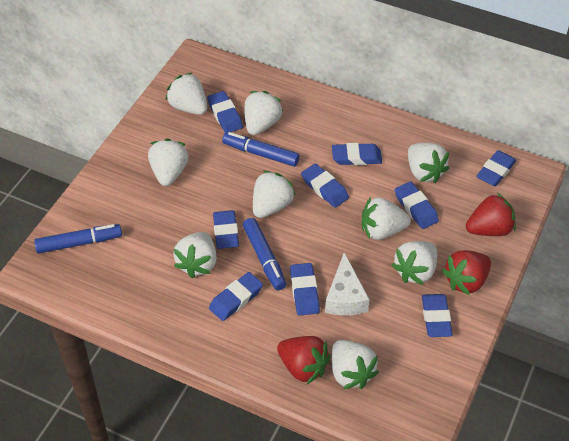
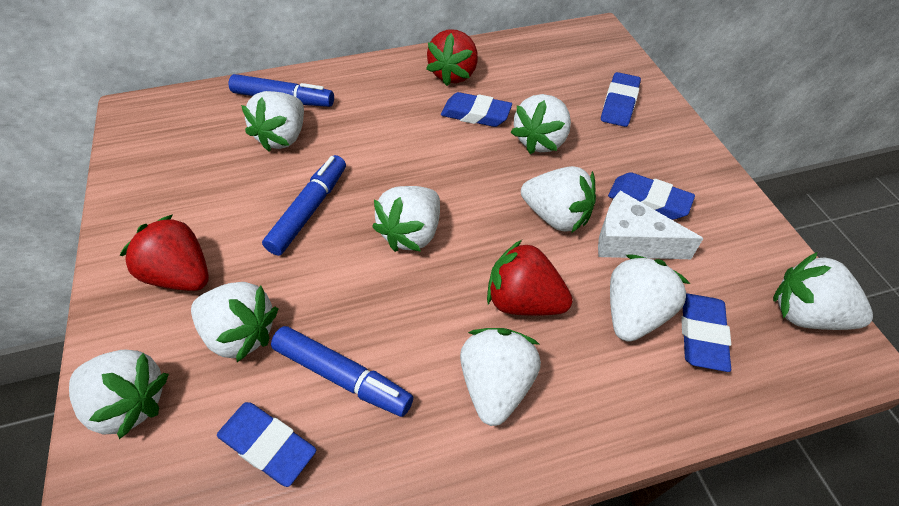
blue eraser: 9 -> 5

